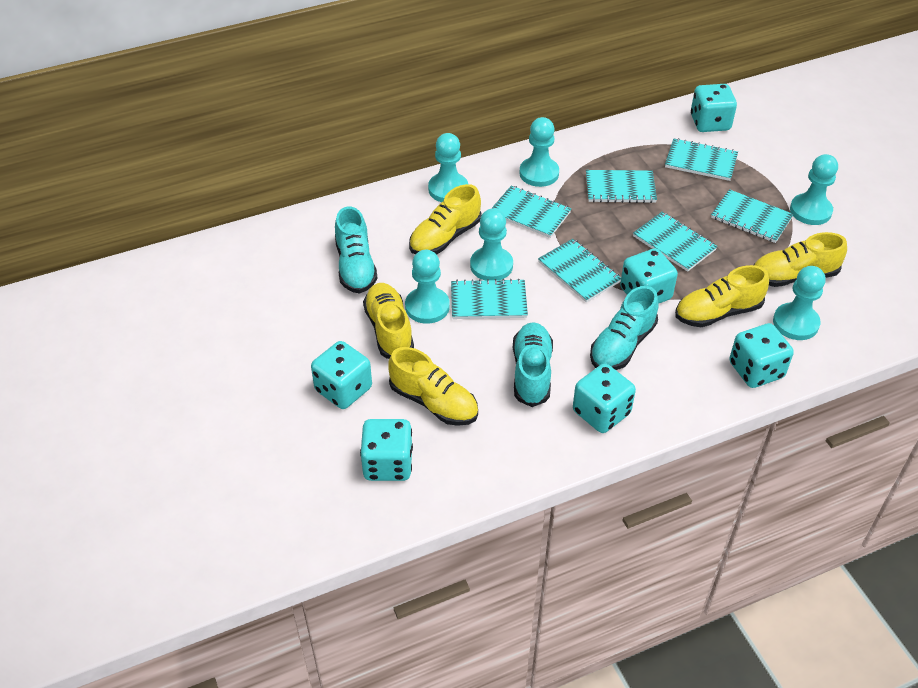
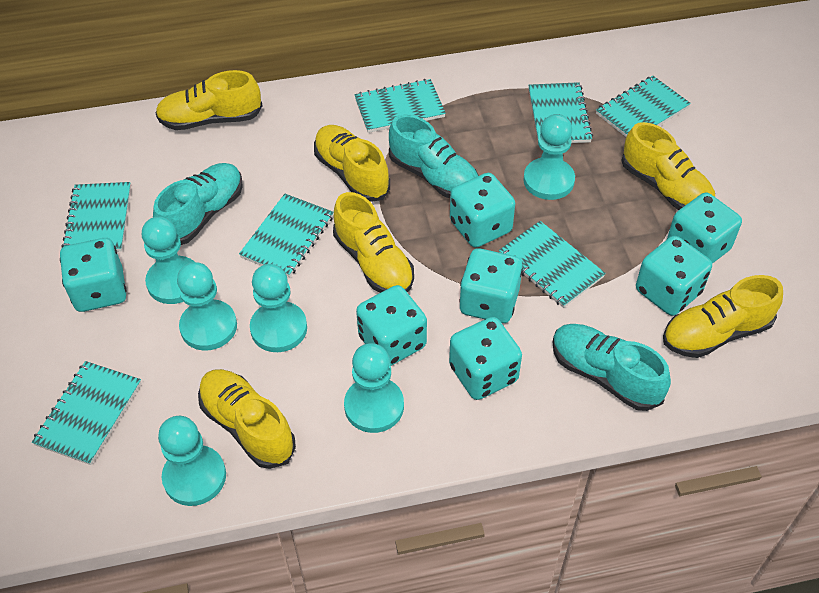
turquoise dice: 6 -> 7
yellow shoe: 5 -> 6

